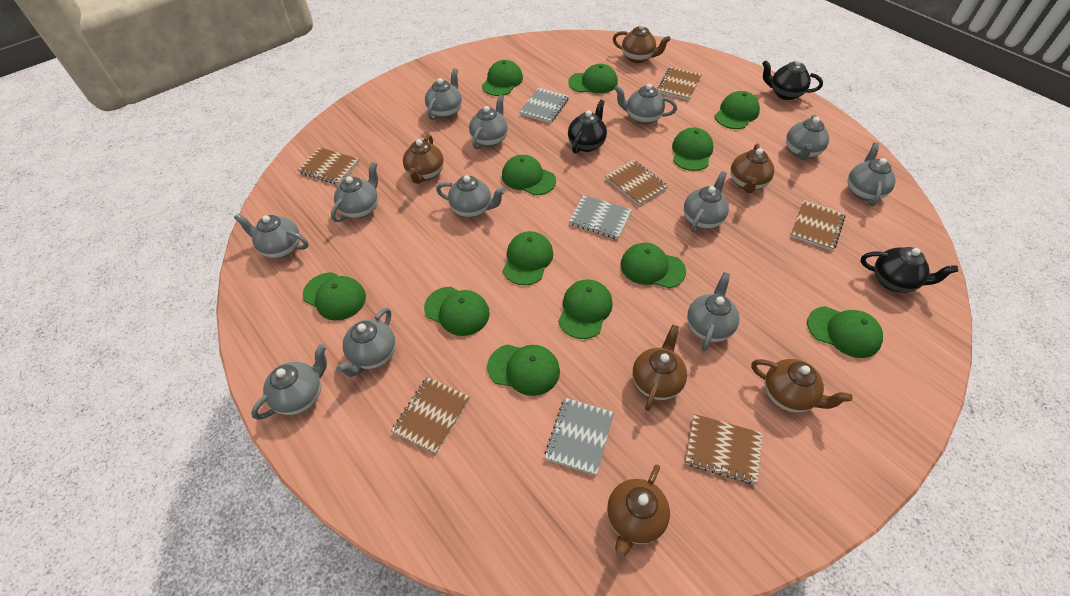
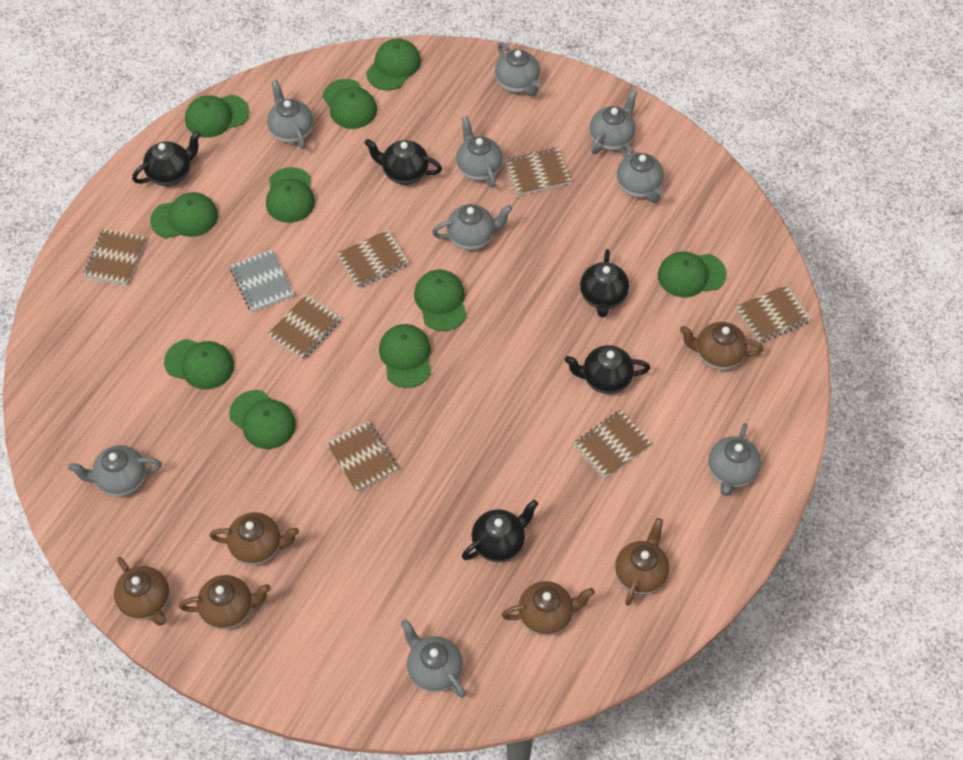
black teapot: 3 -> 5
brown notebook: 6 -> 7
green cap: 12 -> 10
grey notebook: 3 -> 1
grey teapot: 12 -> 9

